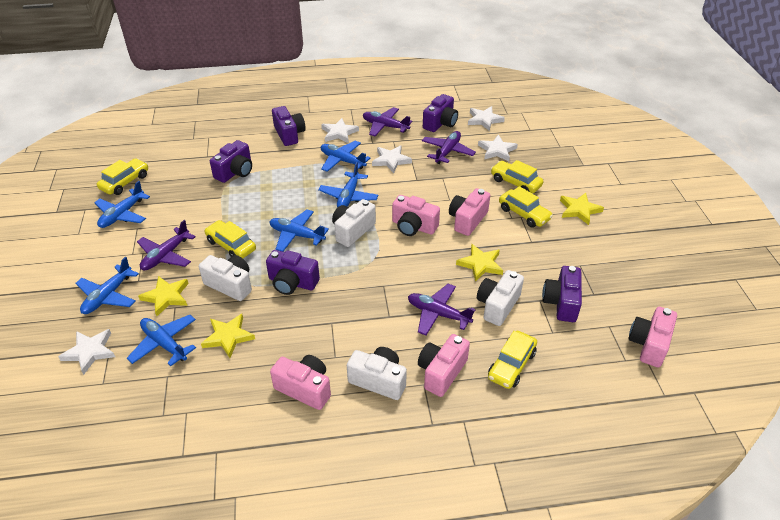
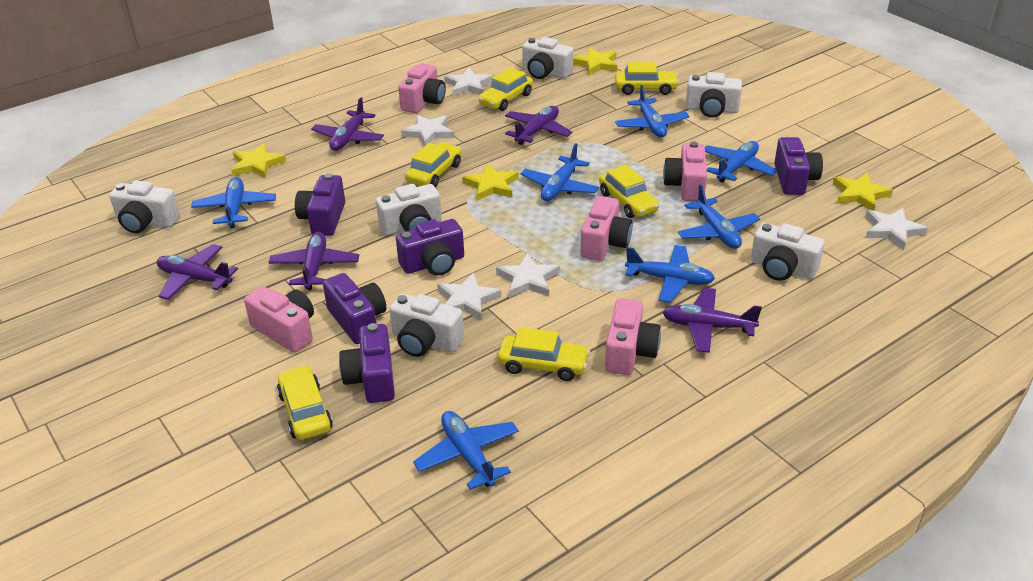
blue plane: 6 -> 7
purple plane: 4 -> 5
white camera: 4 -> 6
yellow car: 5 -> 6

